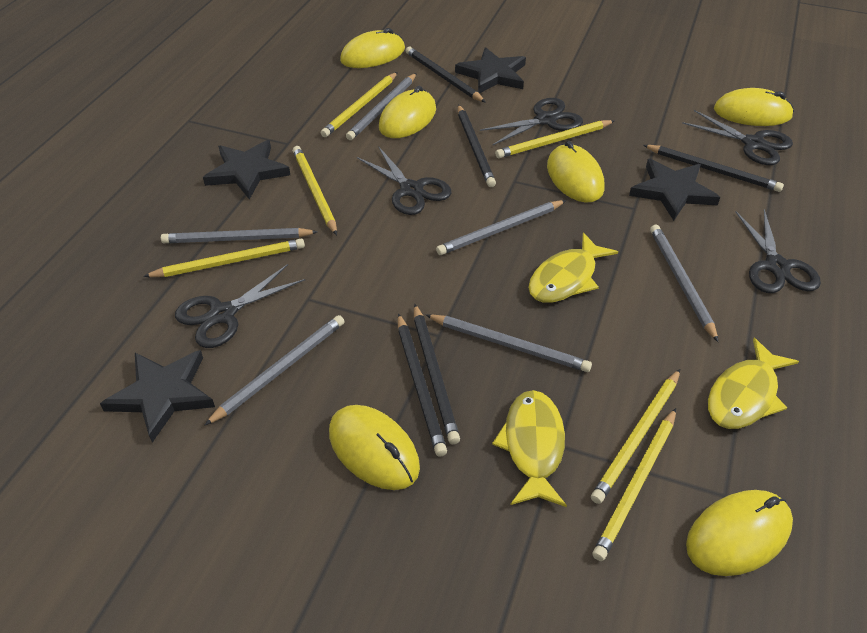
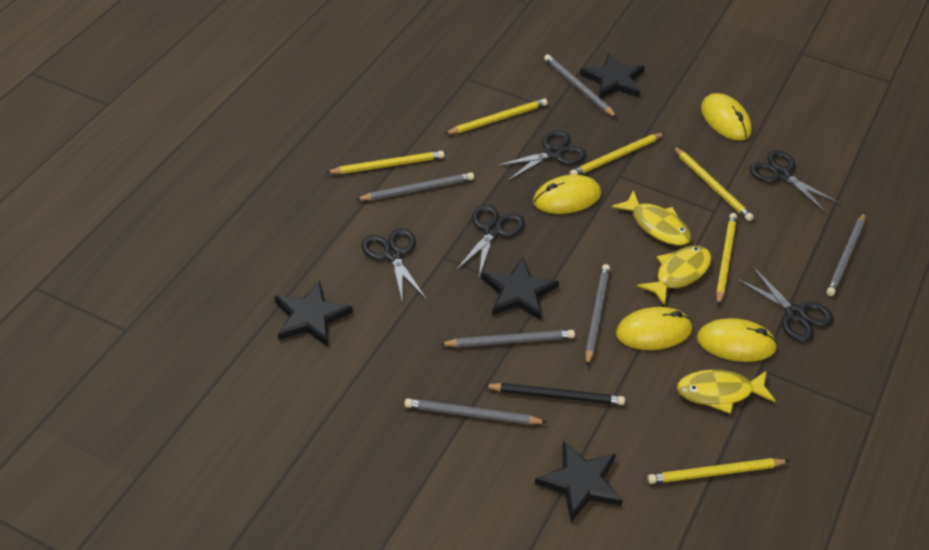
black pencil: 5 -> 1
yellow mouse: 6 -> 4

